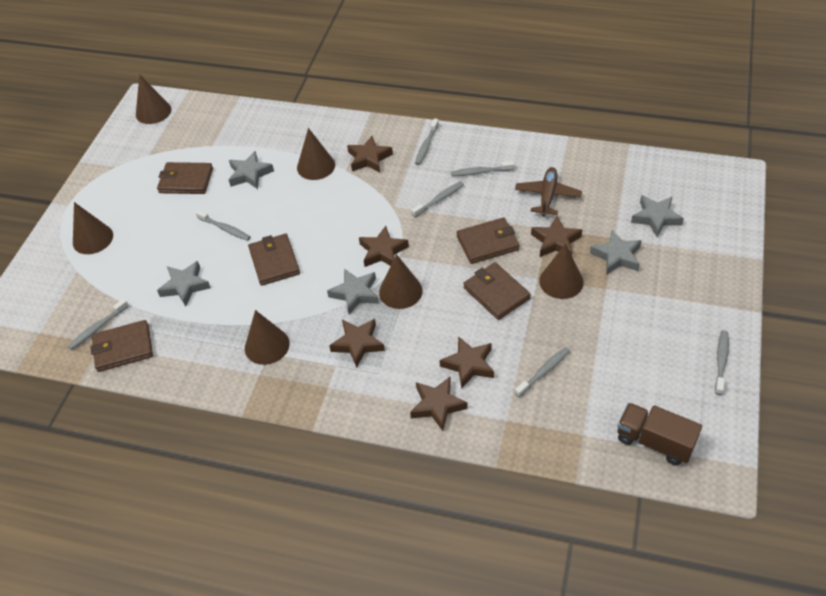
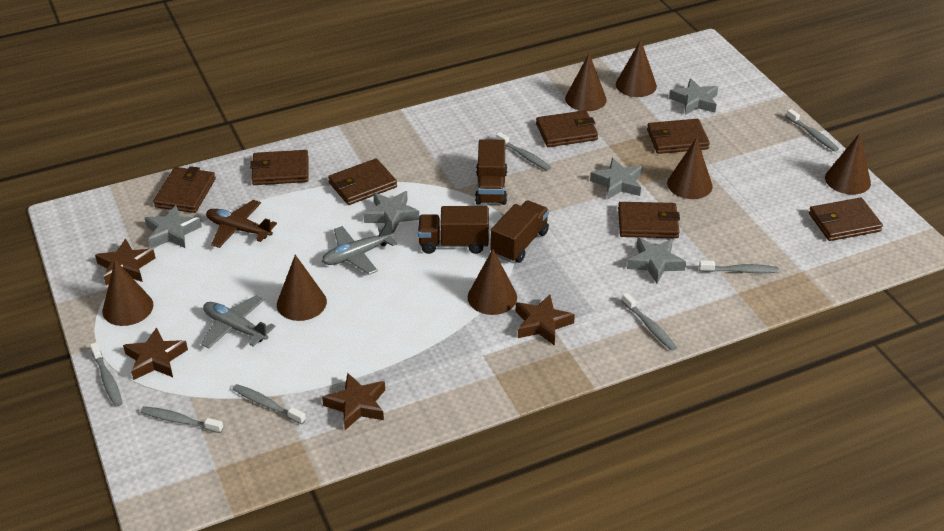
brown cone: 6 -> 7
brown star: 6 -> 4
brown truck: 1 -> 3
brown wallet: 5 -> 7
grey plane: 0 -> 2

